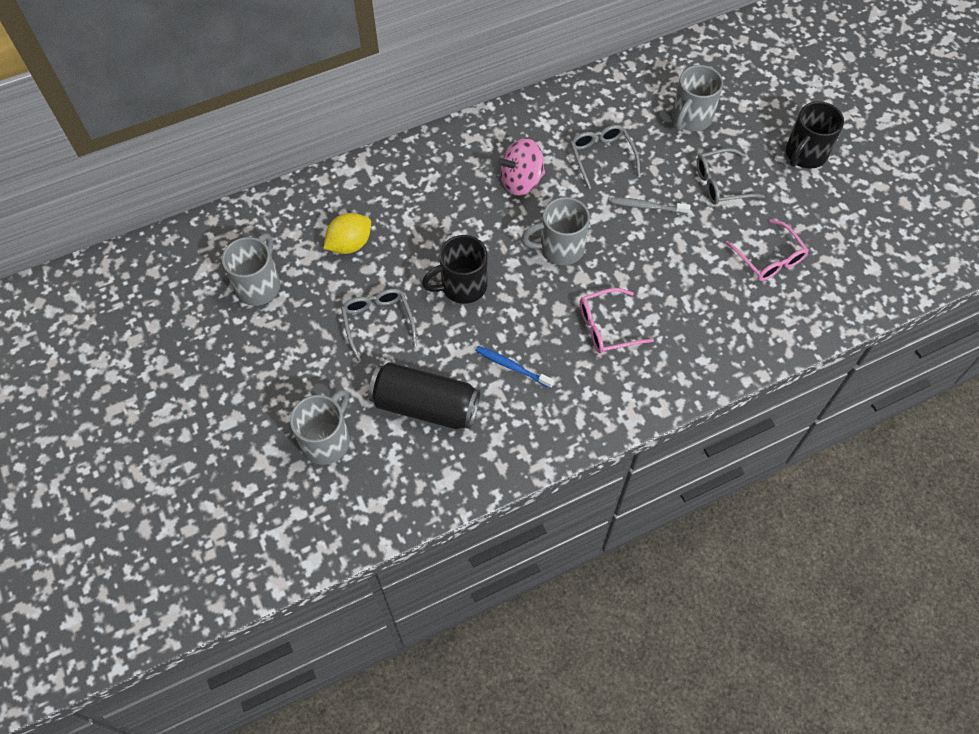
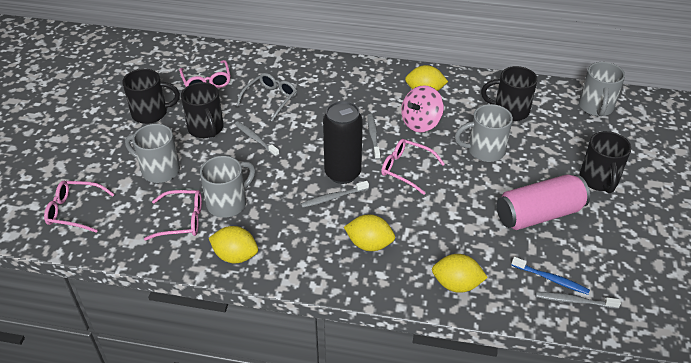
black mug: 2 -> 4
grey glasses: 3 -> 1
grey toothbrush: 1 -> 4
pink can: 0 -> 1
pink glasses: 2 -> 4
yellow lemon: 1 -> 4

